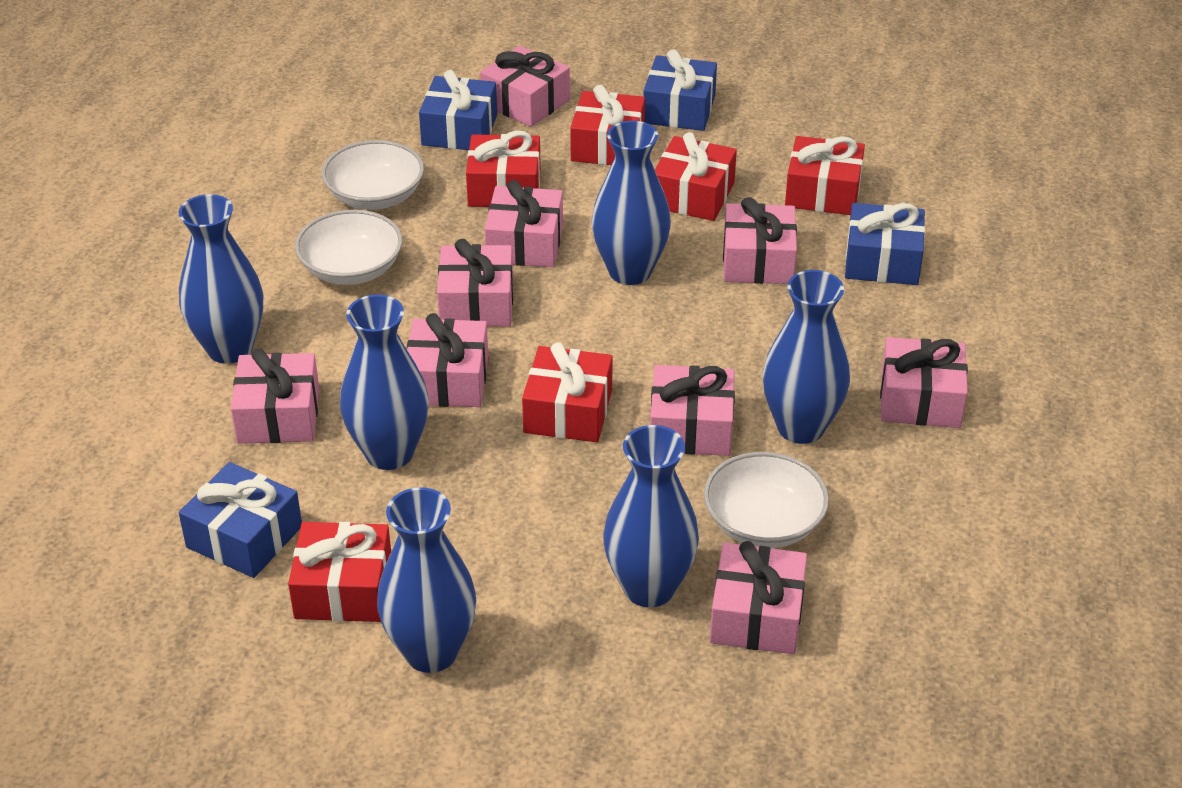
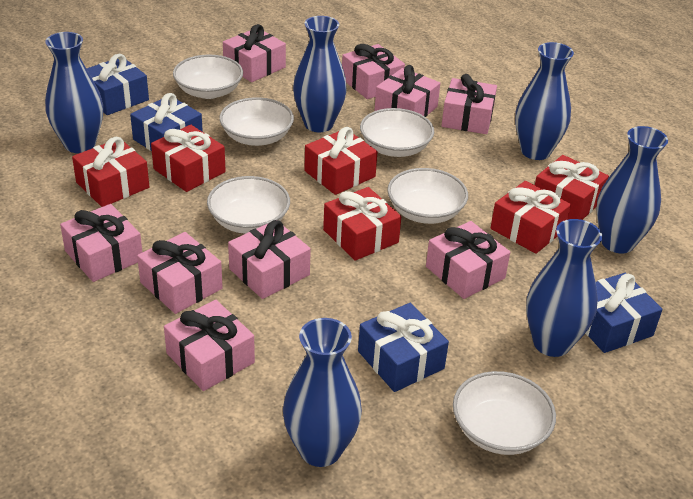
white bowl: 3 -> 6

